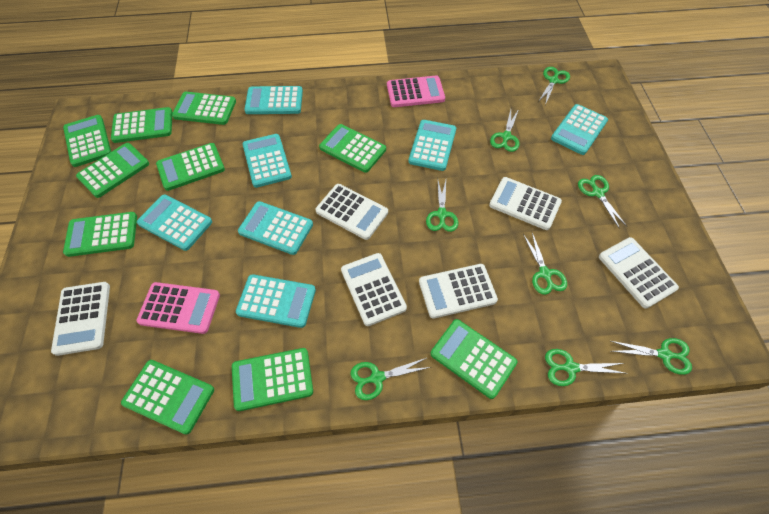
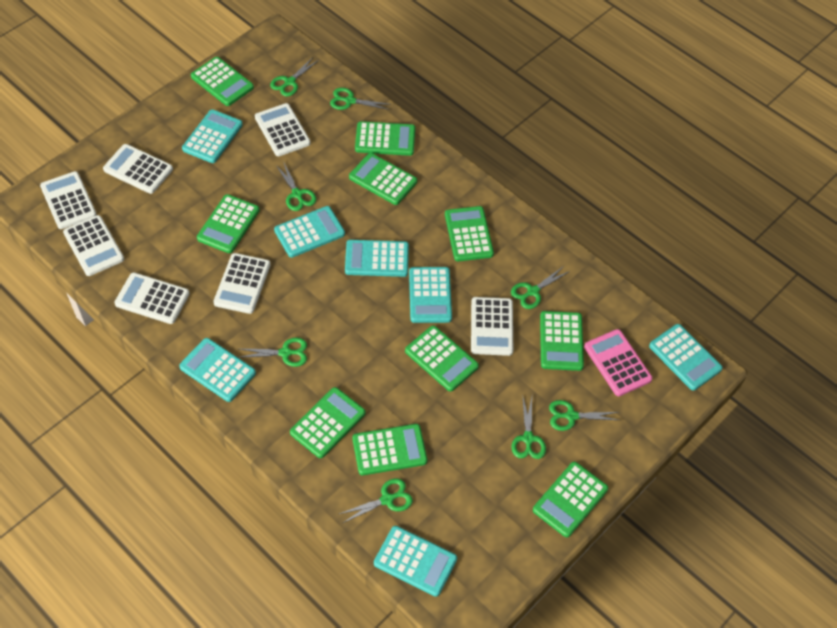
pink calculator: 2 -> 1
white calculator: 6 -> 7

